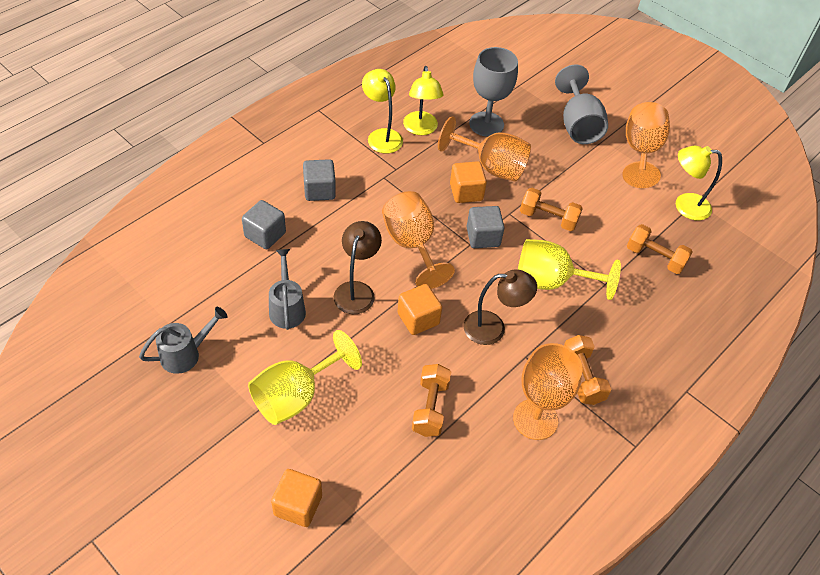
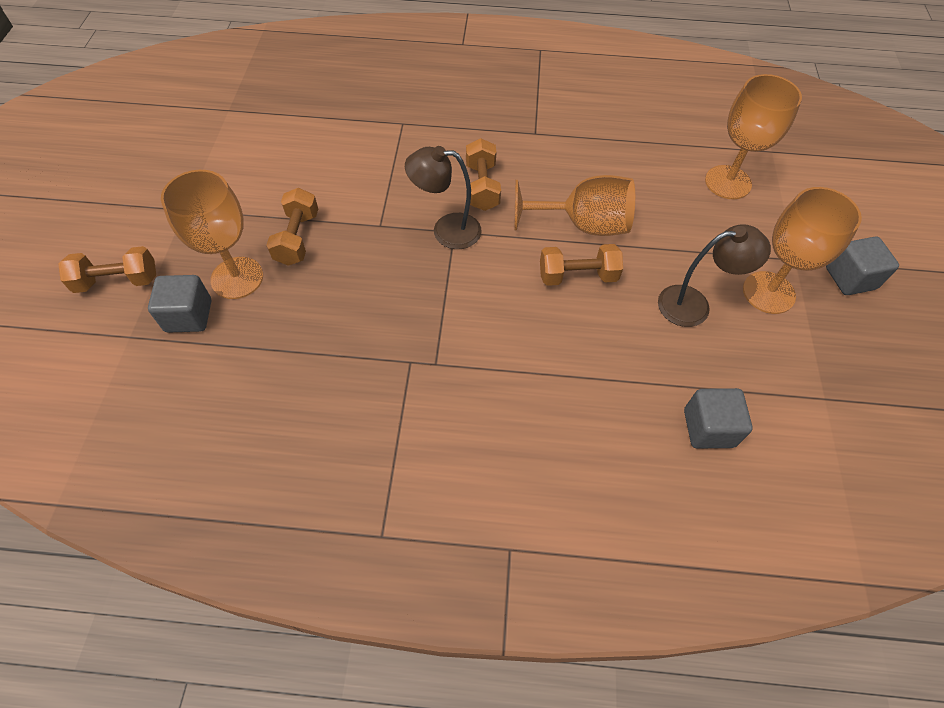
grey goblet: 2 -> 0
grey watering can: 2 -> 0
orange cube: 3 -> 0
yellow goblet: 2 -> 0
yellow lamp: 3 -> 0

